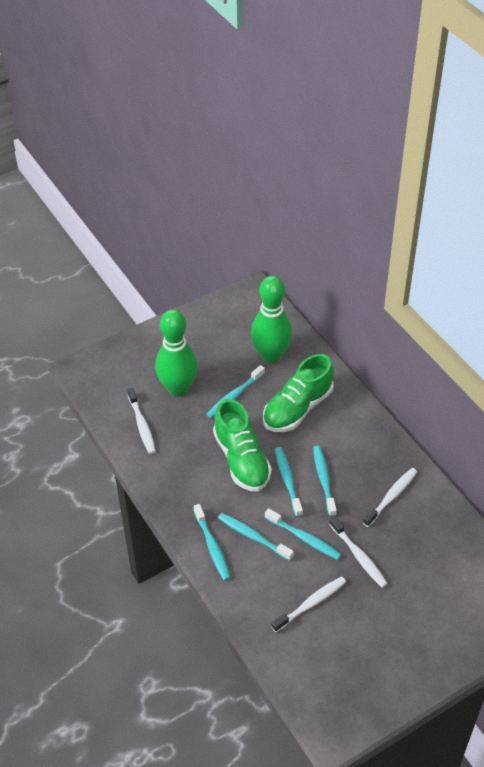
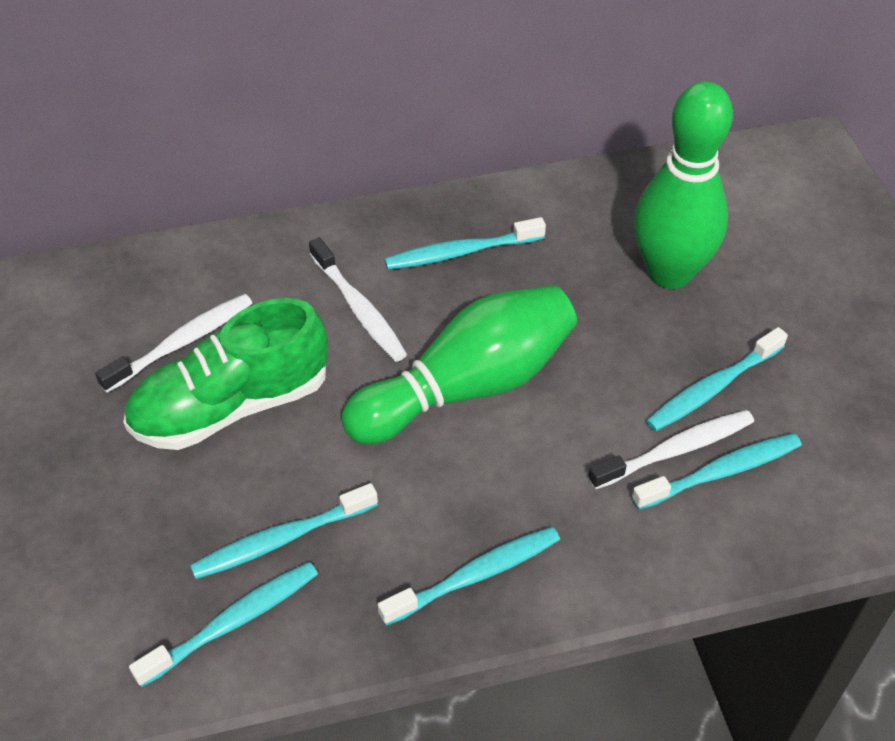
green shoe: 2 -> 1
white toothbrush: 4 -> 3

